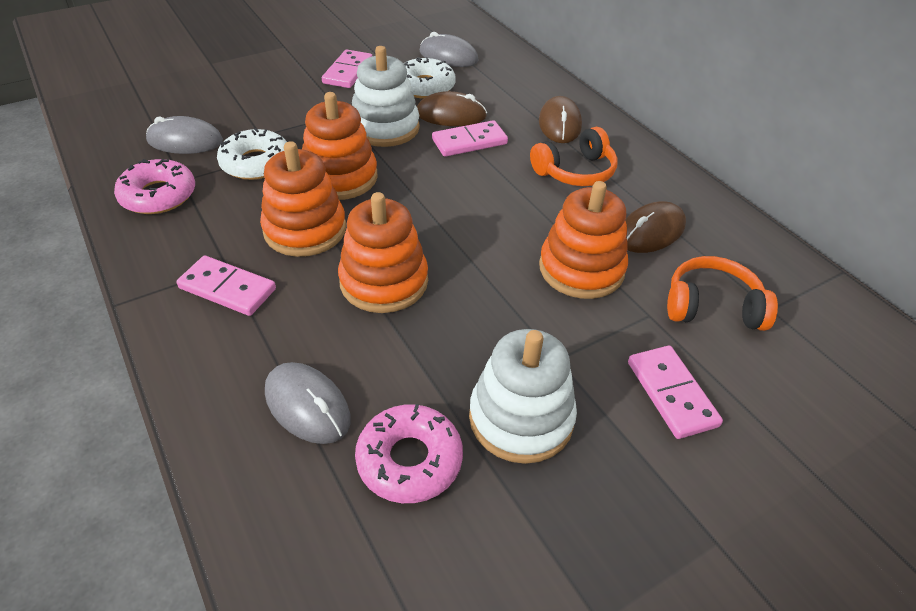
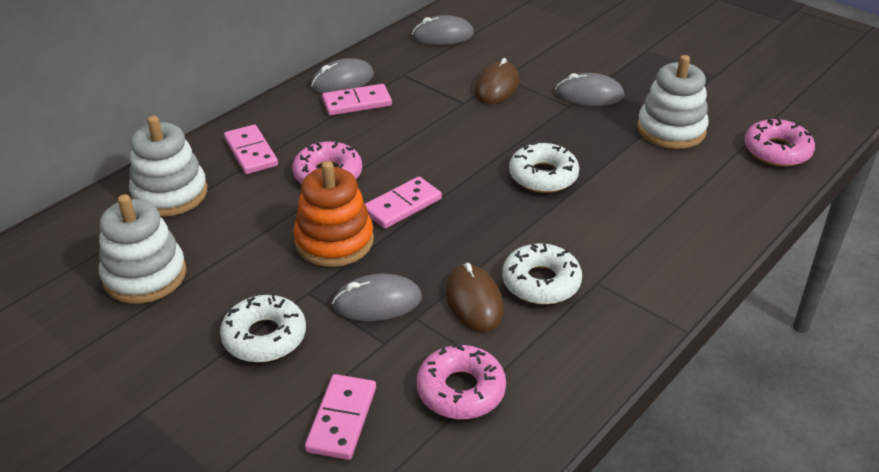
brown mouse: 3 -> 2
grey mouse: 3 -> 4
orange headphones: 2 -> 0
orange stacking toy: 4 -> 1
pink donut: 2 -> 3
white donut: 2 -> 3
white stacking toy: 2 -> 3

